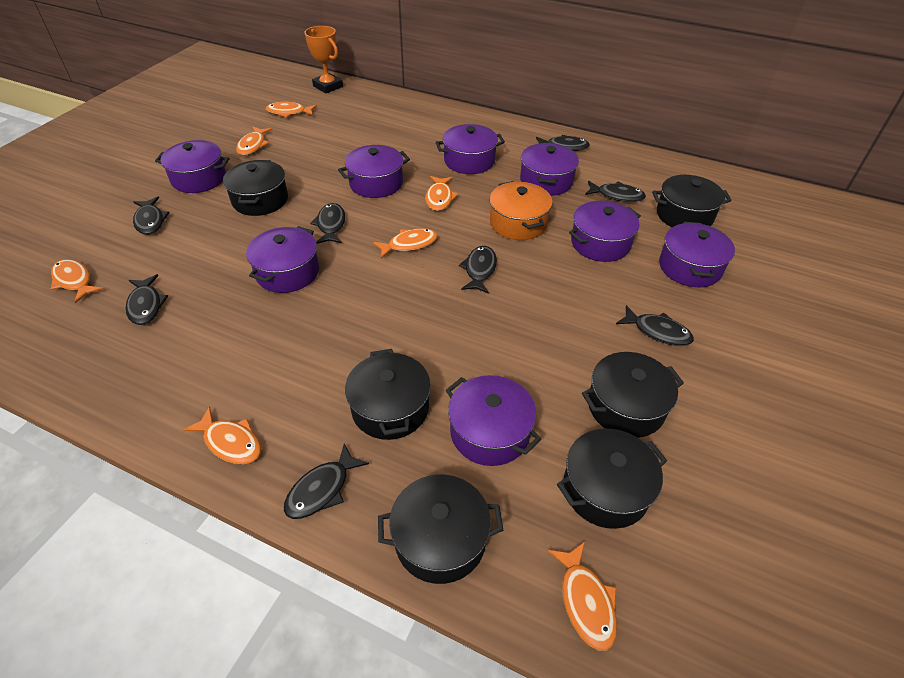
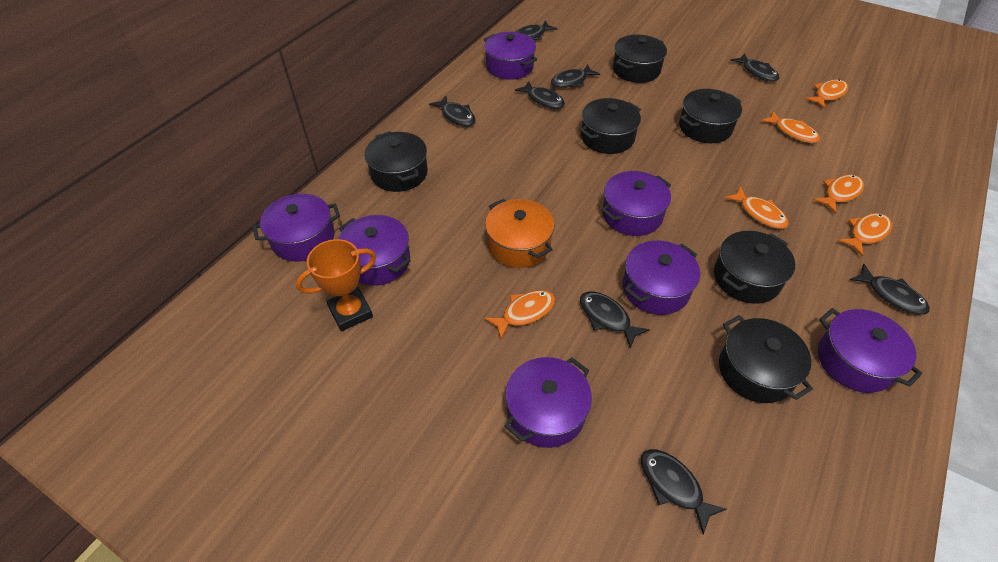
orange fish: 7 -> 6
purple pot: 8 -> 7

